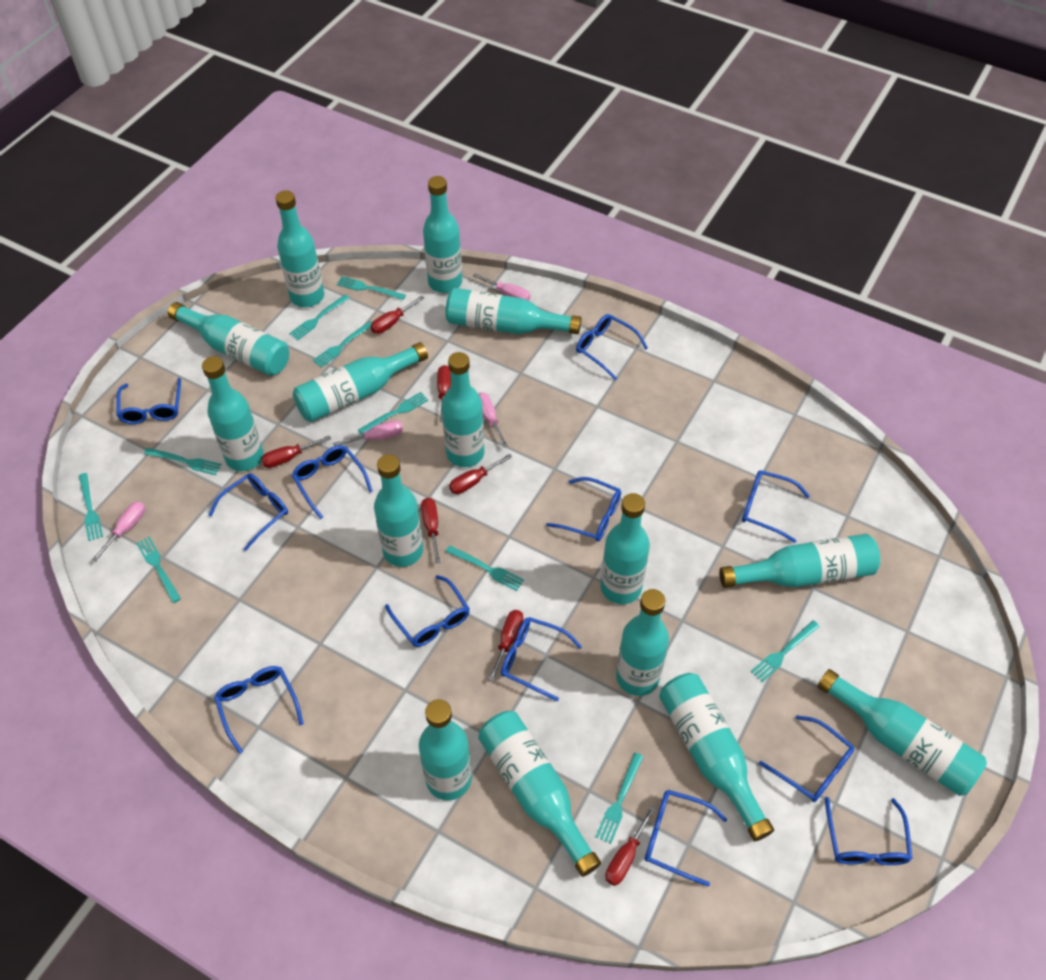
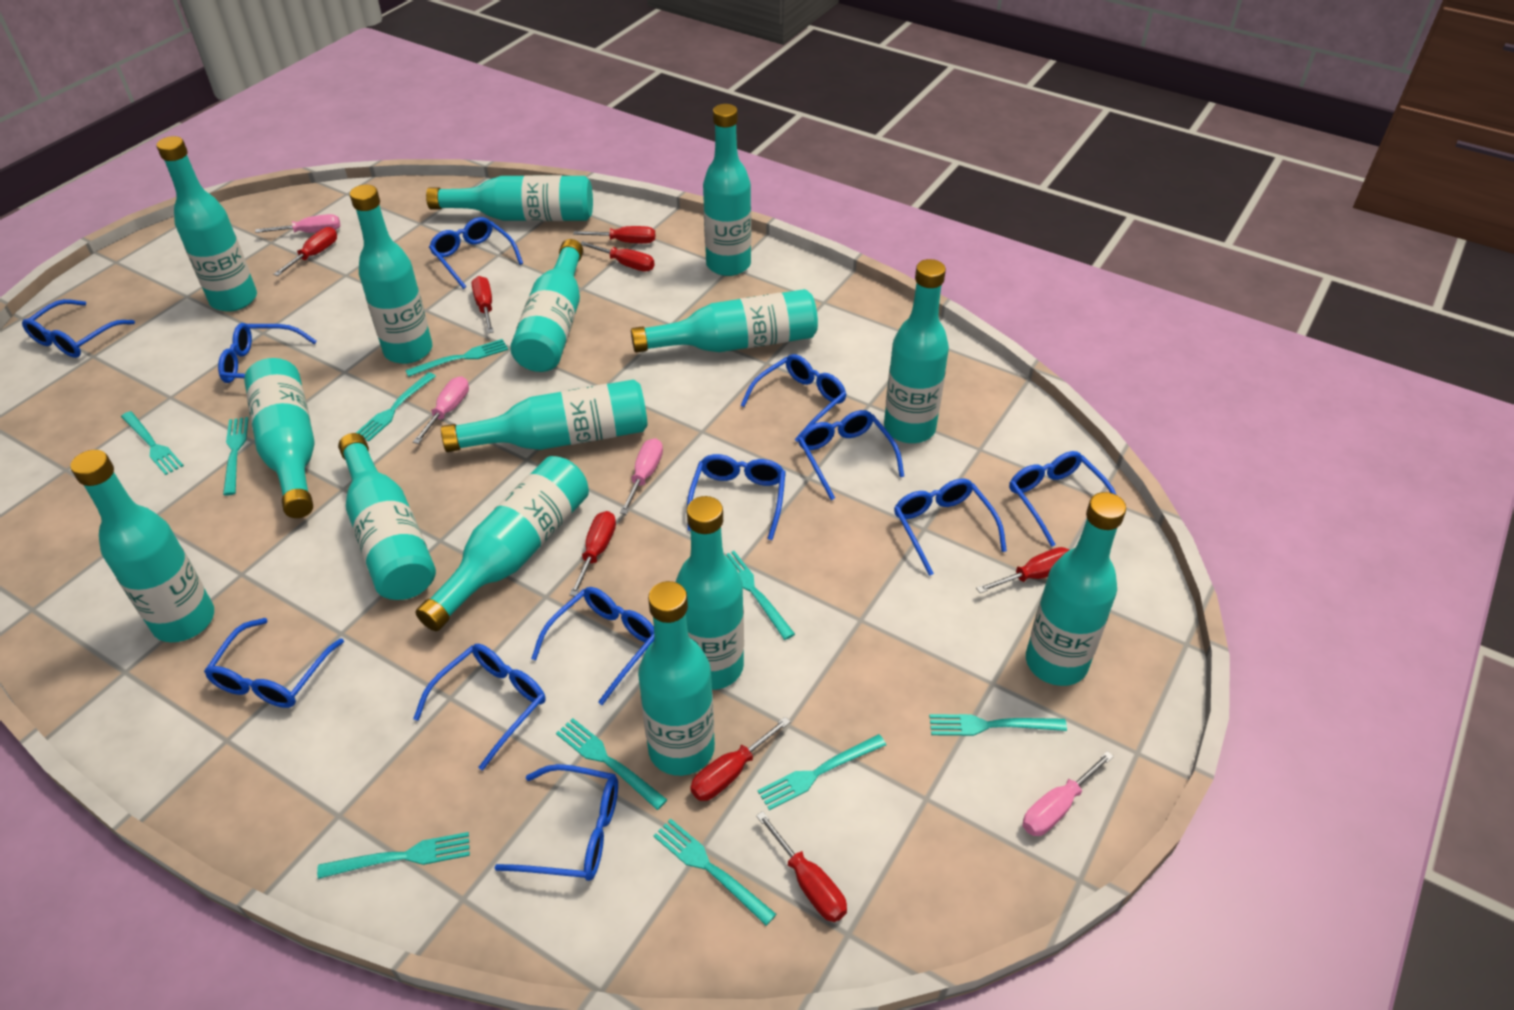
red screwdriver: 7 -> 8

